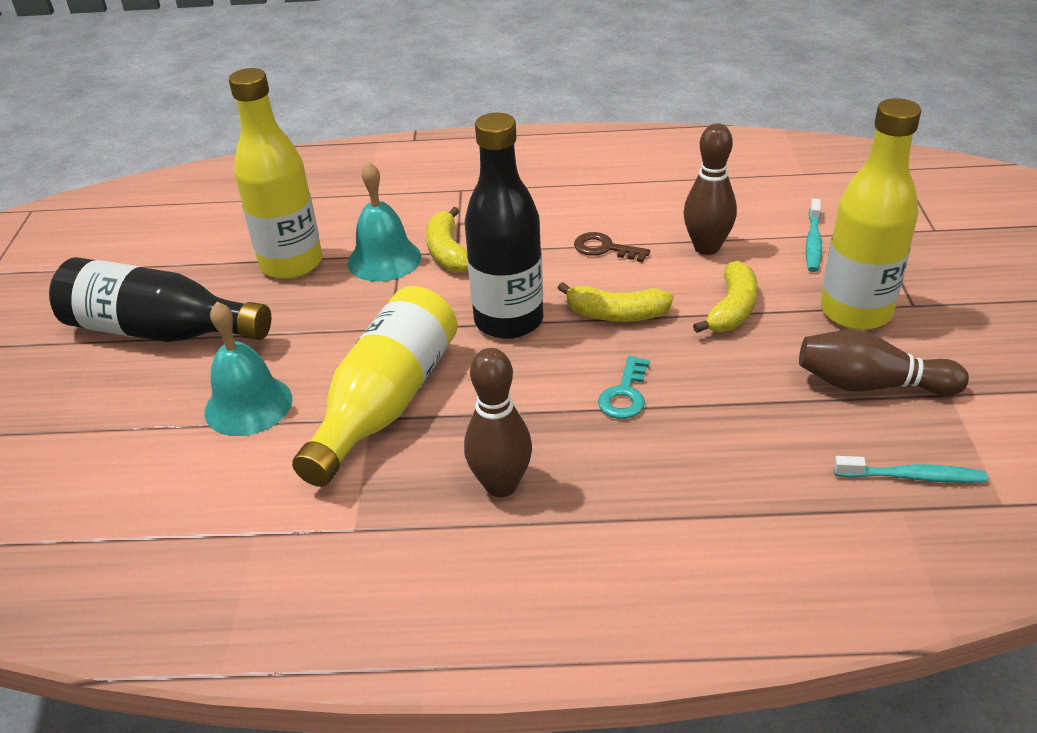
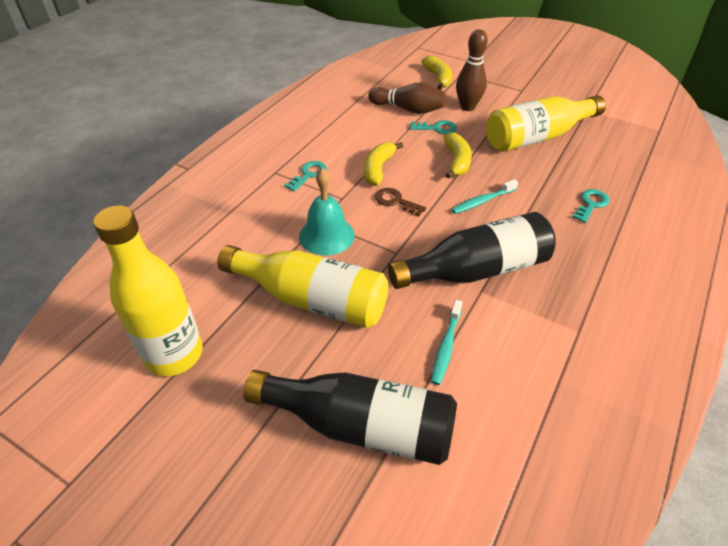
brown bowling pin: 3 -> 2
turquoise bell: 2 -> 1
turquoise key: 1 -> 3

